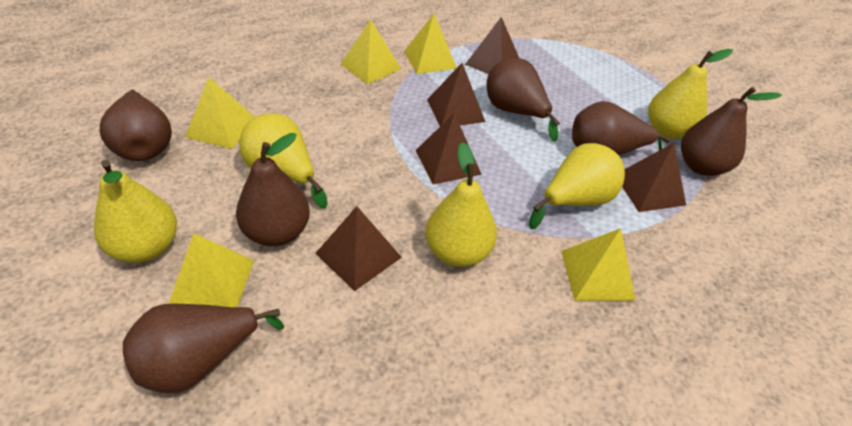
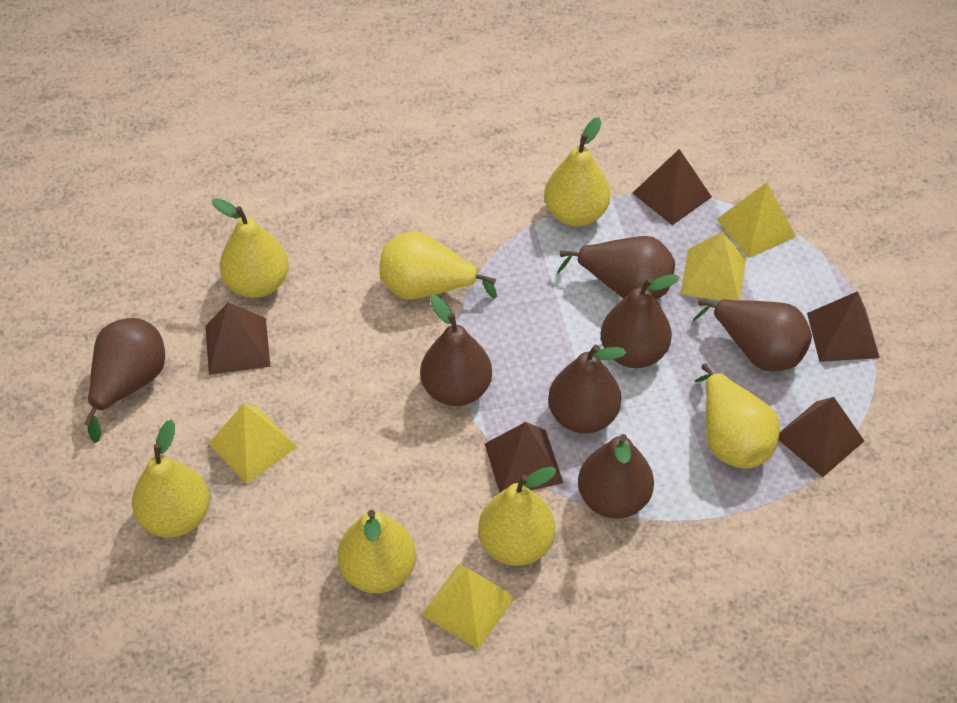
brown pear: 6 -> 7
yellow pear: 5 -> 7
yellow pyramid: 5 -> 4

